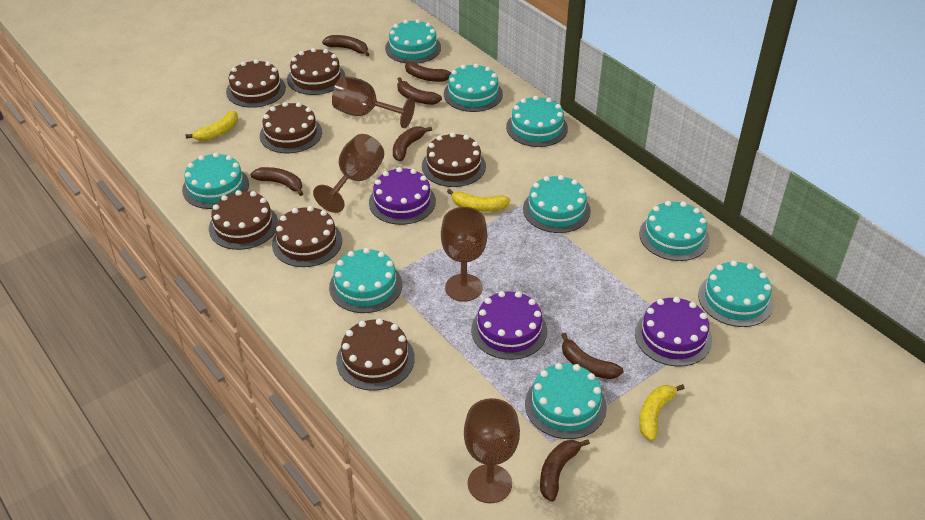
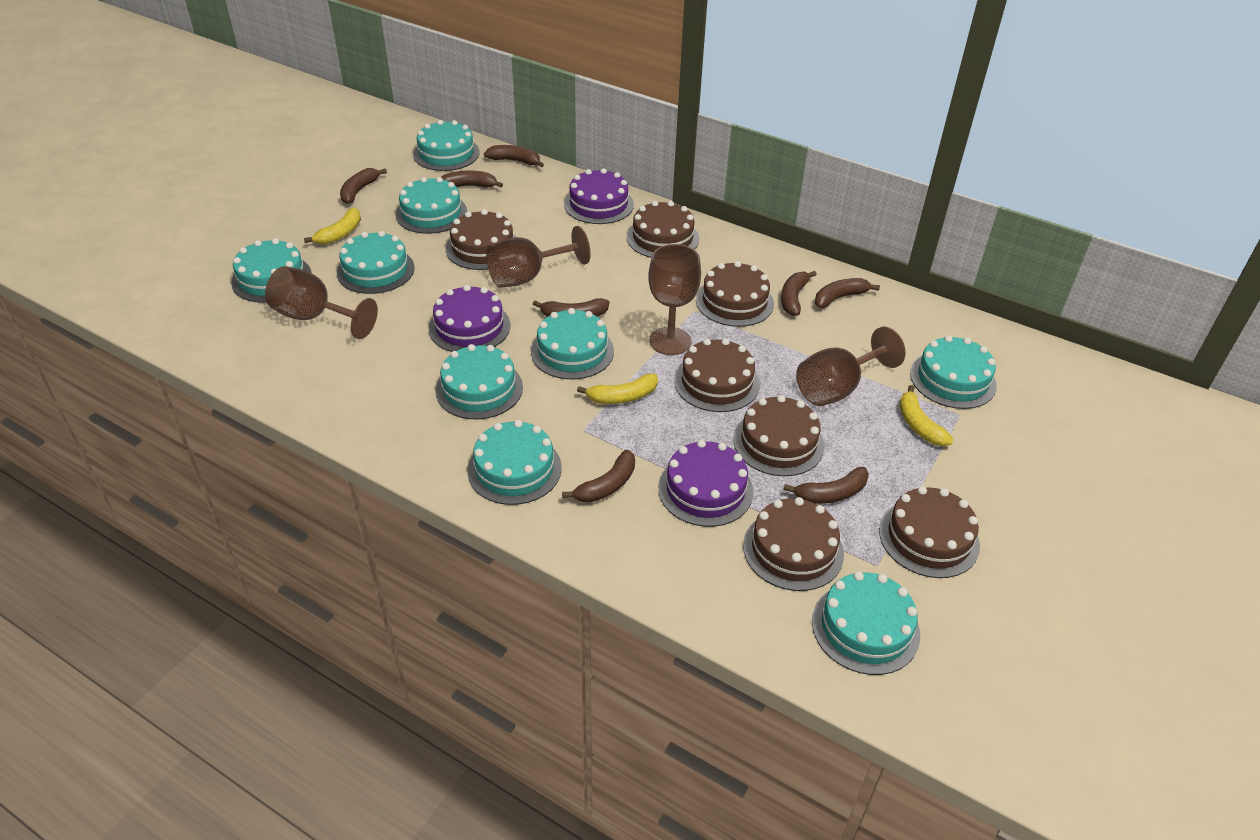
brown banana: 7 -> 8

